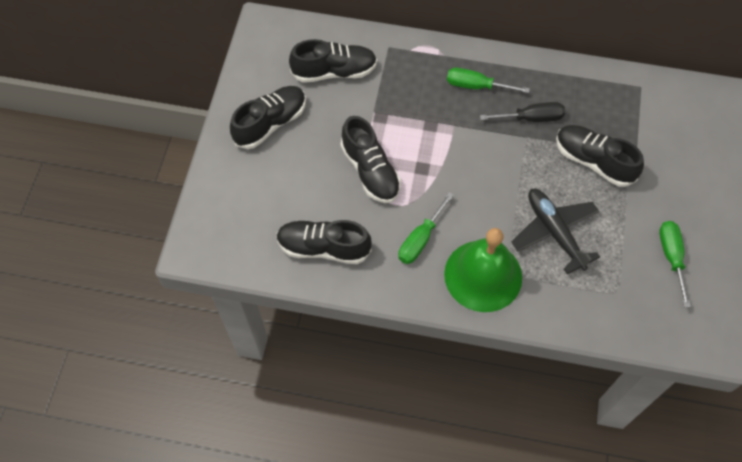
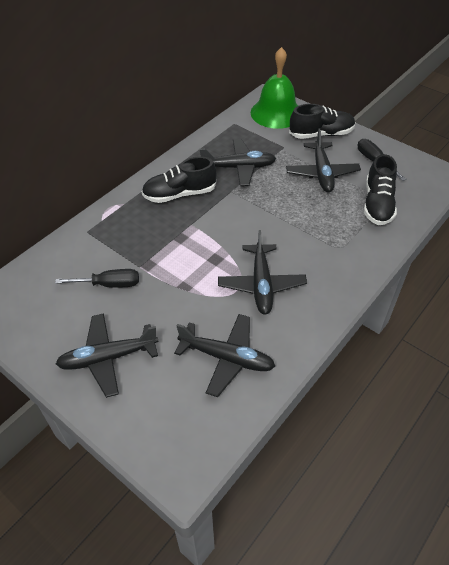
black plane: 1 -> 5
black screwdriver: 1 -> 2
black shoe: 5 -> 3
green screwdriver: 3 -> 0

